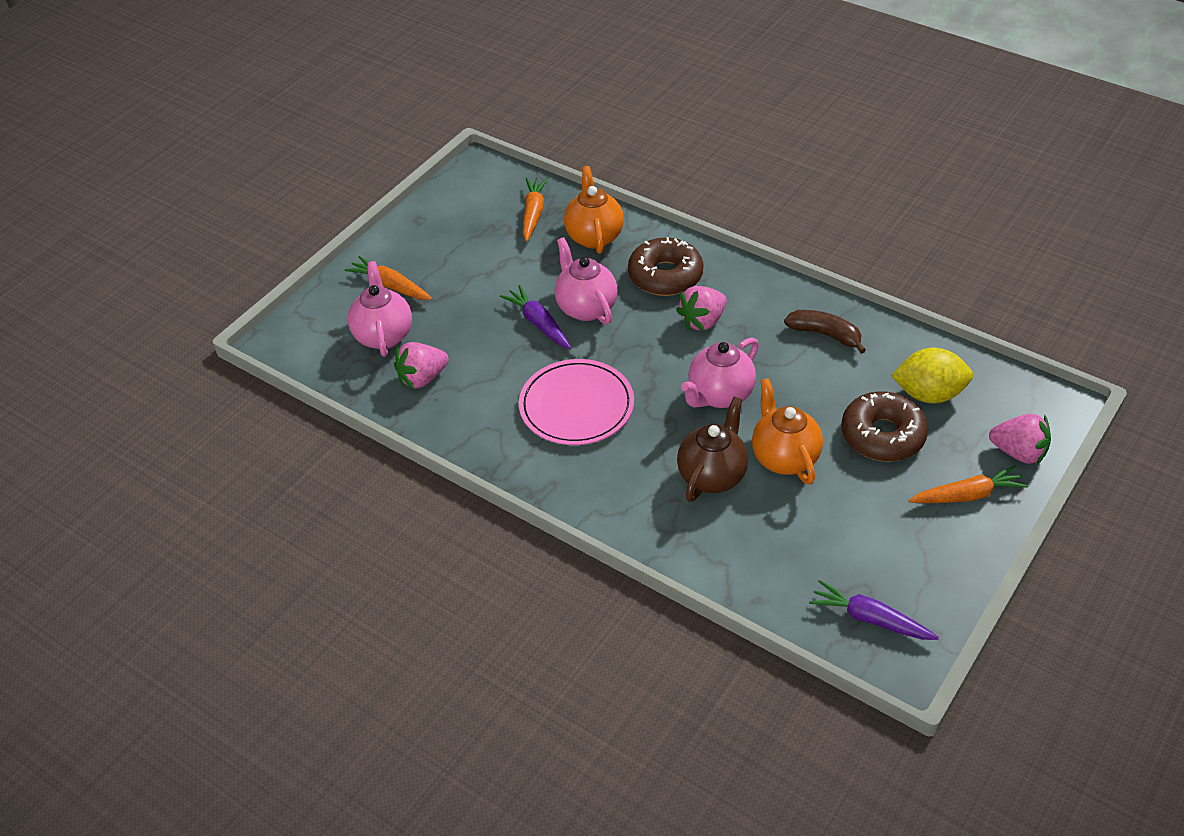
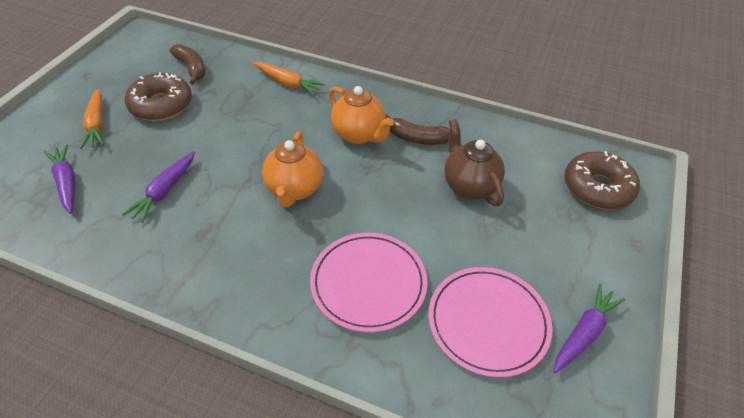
brown banana: 1 -> 2
orange carrot: 3 -> 2
pink plate: 1 -> 2
pink strawberry: 3 -> 0
pink teapot: 3 -> 0
purple carrot: 2 -> 3
yellow lemon: 1 -> 0

